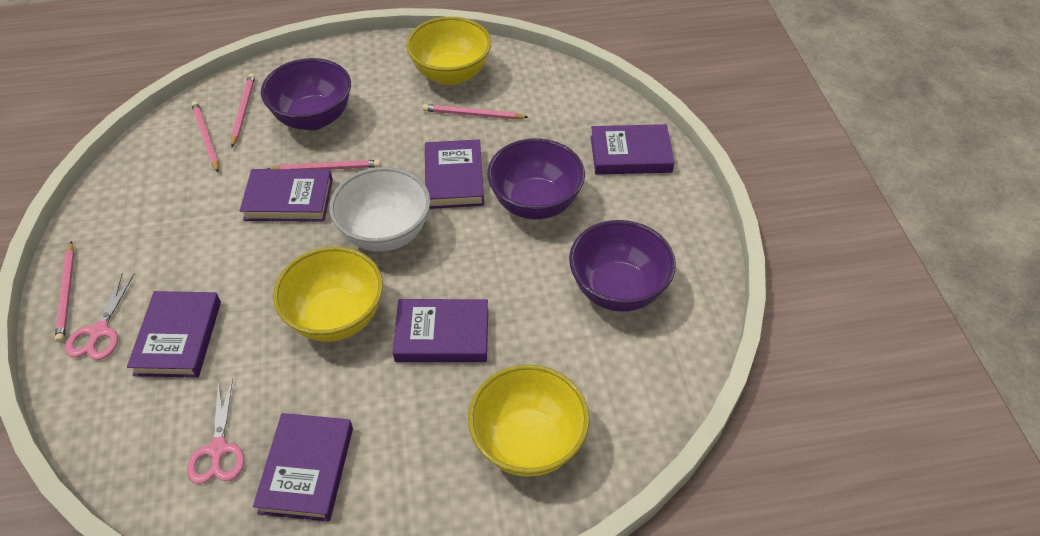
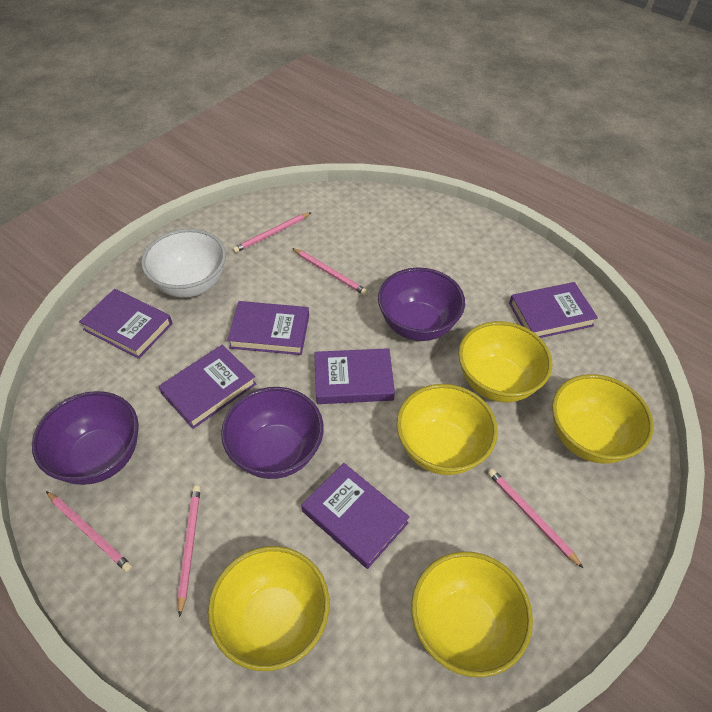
pink scissors: 2 -> 0
yellow bowl: 3 -> 5

